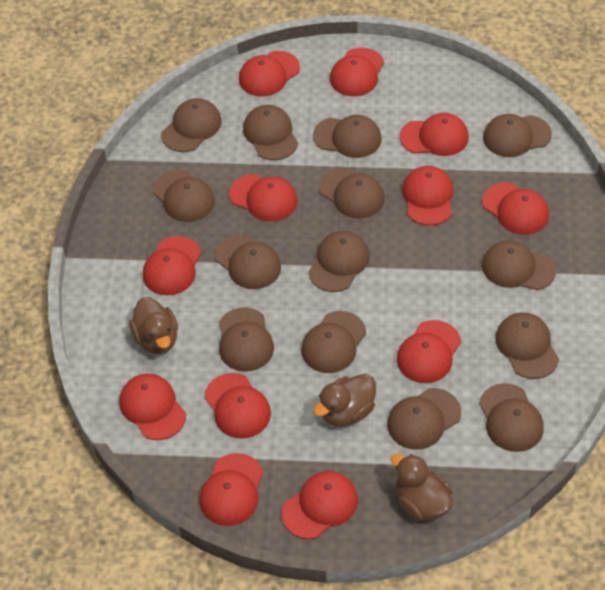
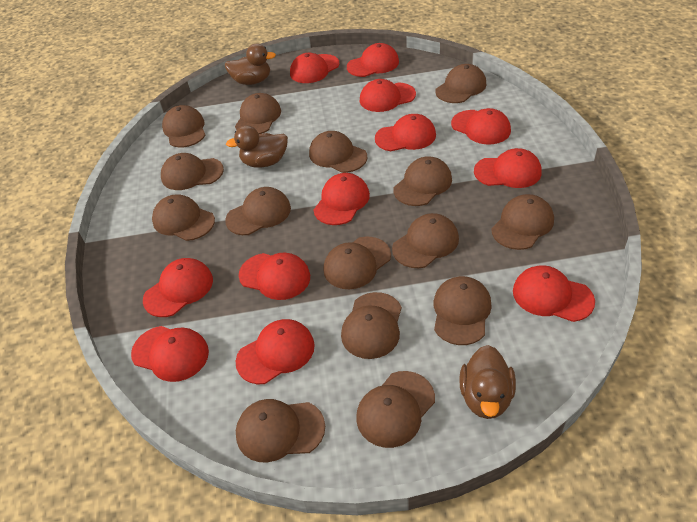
brown cap: 14 -> 15

